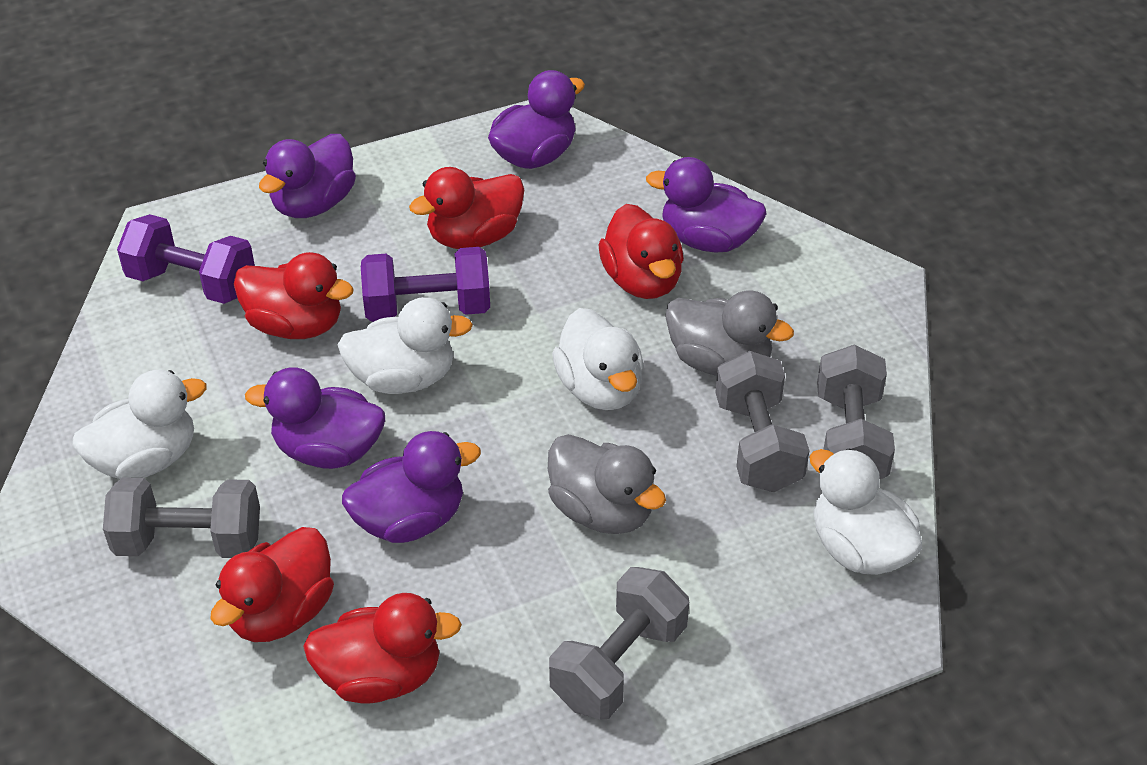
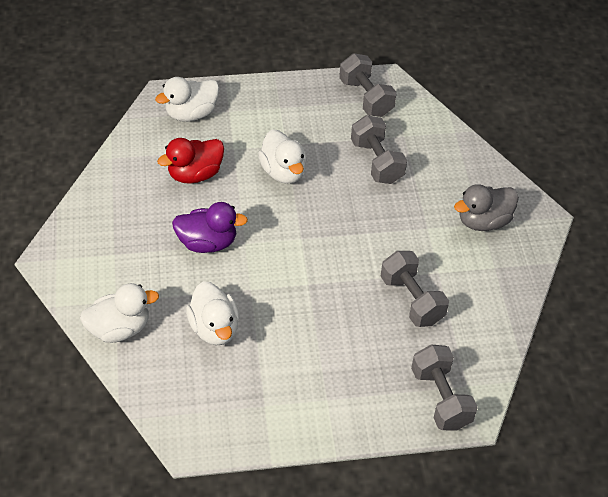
grey duck: 2 -> 1
purple duck: 5 -> 1
purple dumbbell: 2 -> 0
red duck: 5 -> 1

